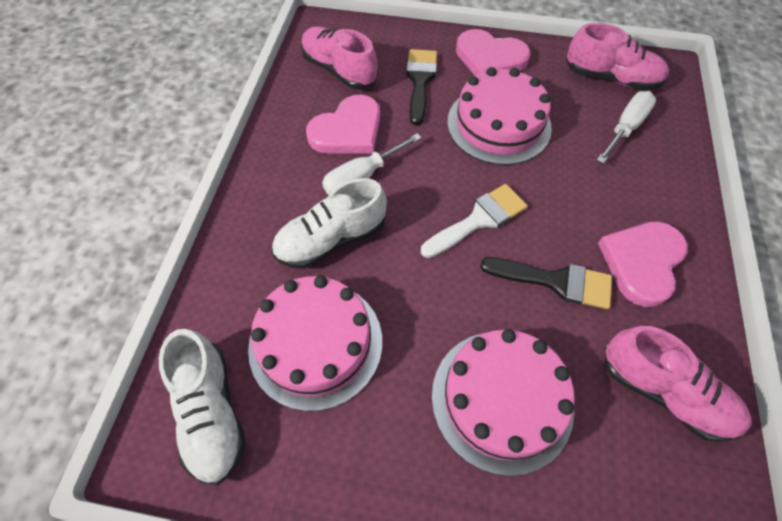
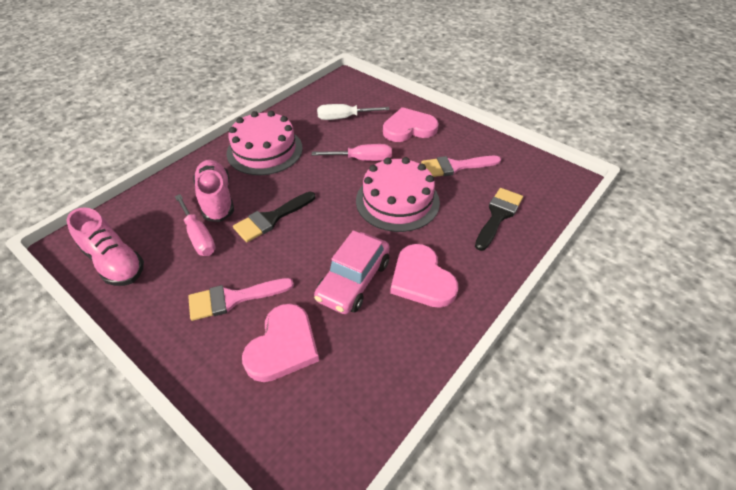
pink brush: 0 -> 2
pink cake: 3 -> 2
pink car: 0 -> 1
pink screwdriver: 0 -> 2
pink shoe: 3 -> 2
white brush: 1 -> 0
white screwdriver: 2 -> 1
white shoe: 2 -> 0

